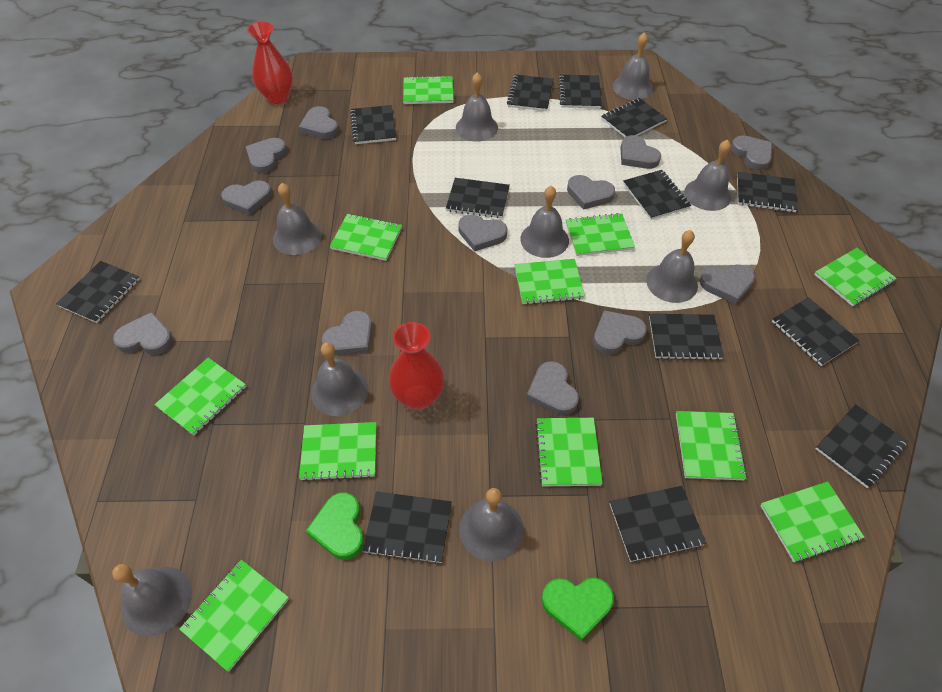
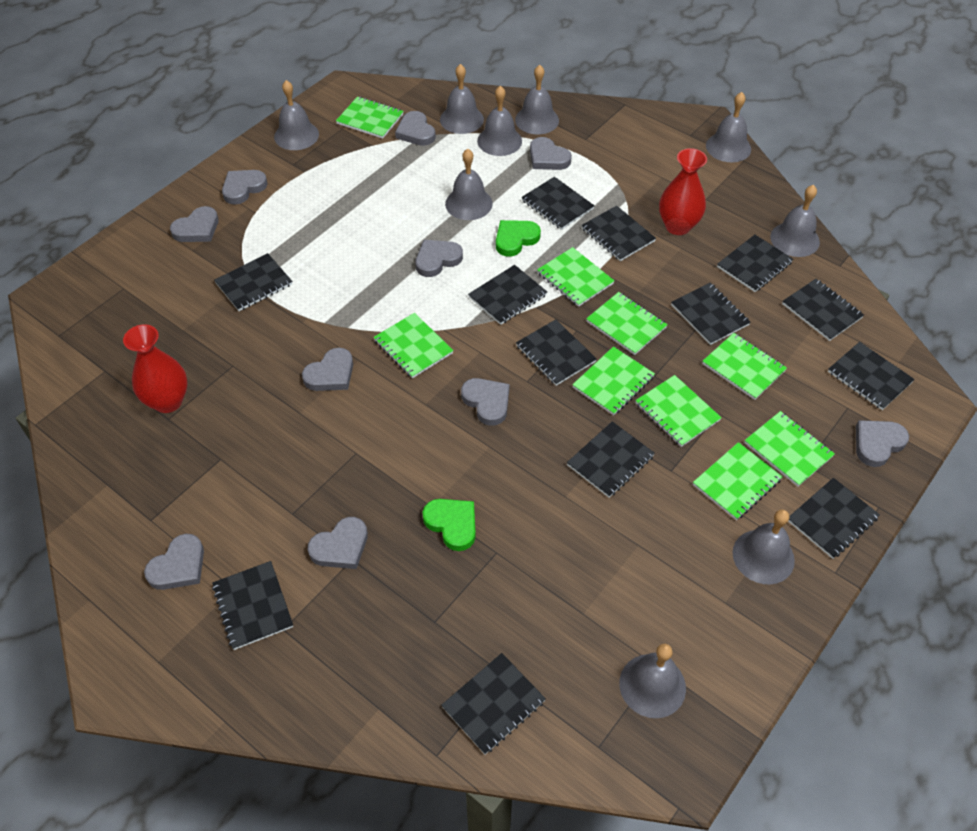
green notebook: 11 -> 9
grey heart: 12 -> 10

